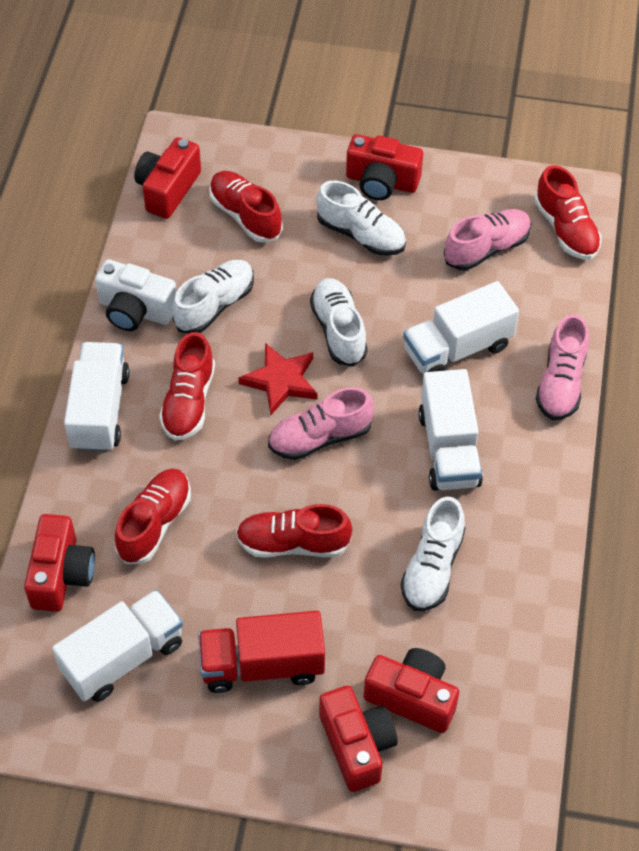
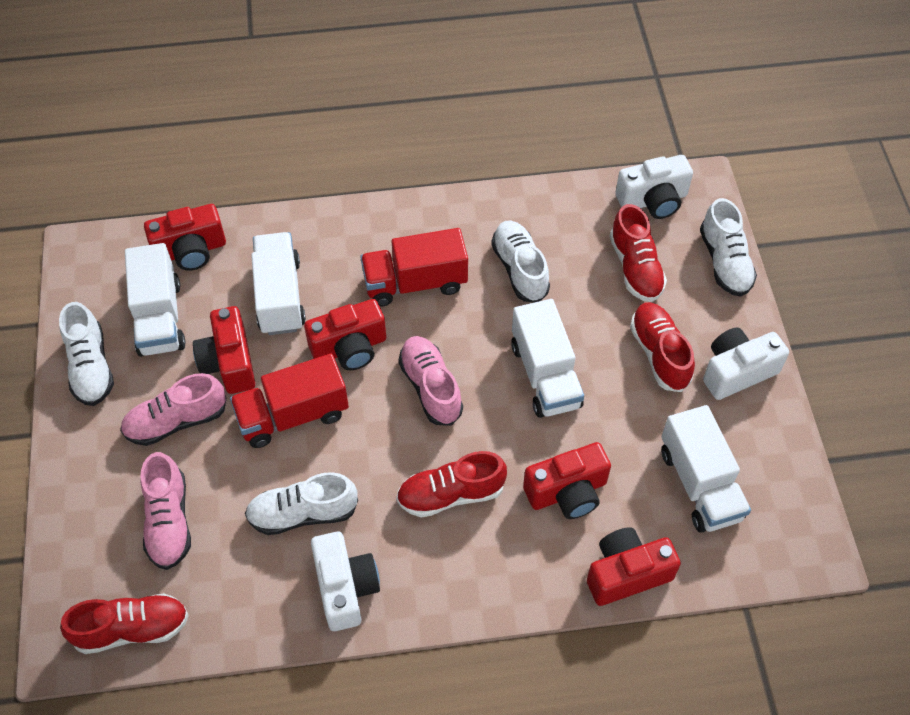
red shoe: 5 -> 4
red star: 1 -> 0
red truck: 1 -> 2
white camera: 1 -> 3

